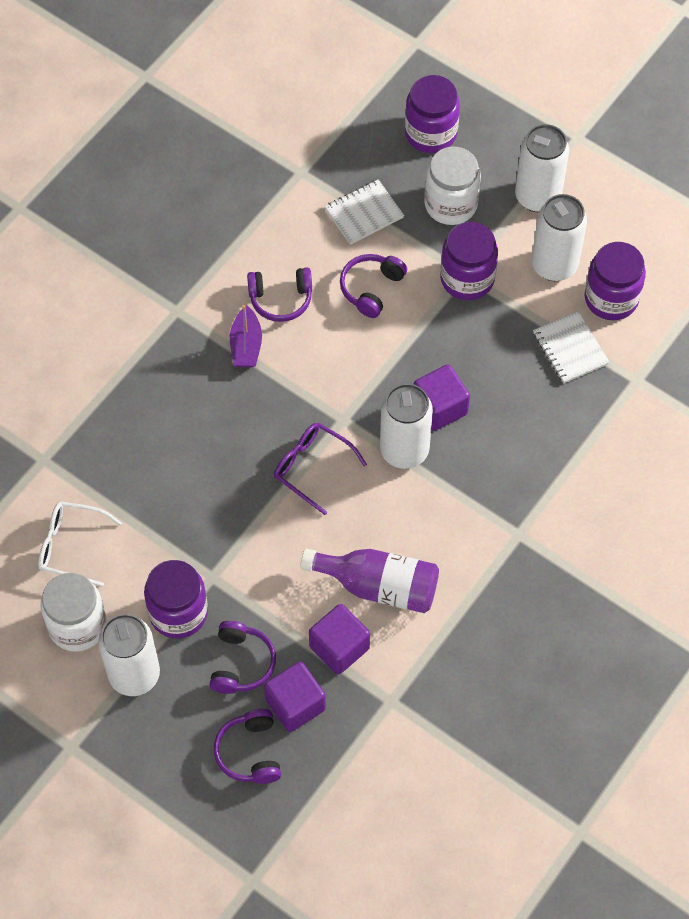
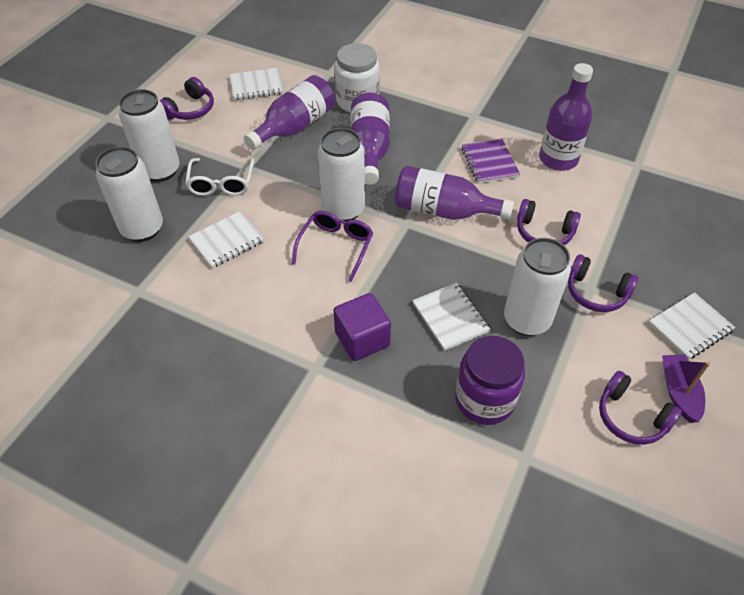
purple bottle: 1 -> 4
purple cube: 3 -> 1
purple jar: 4 -> 1
purple notebook: 0 -> 1
white jar: 2 -> 1
white notebook: 2 -> 4

